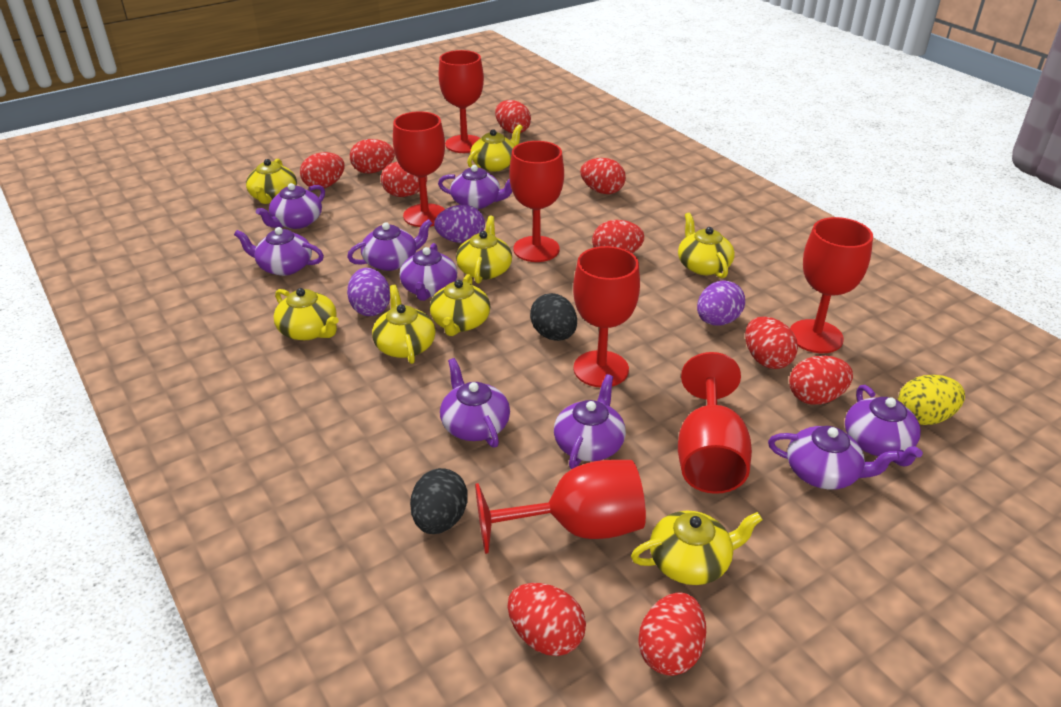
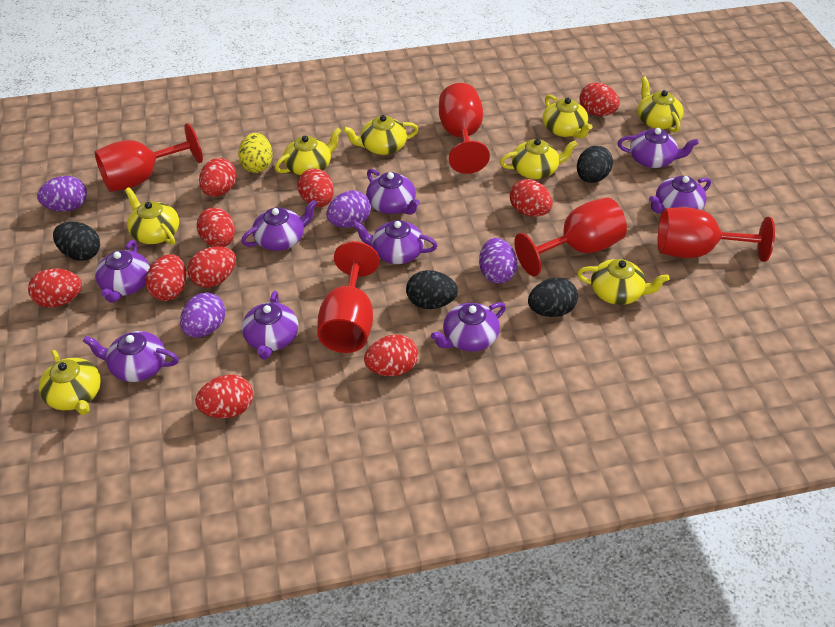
black egg: 2 -> 4
purple egg: 3 -> 4
red goblet: 7 -> 5

